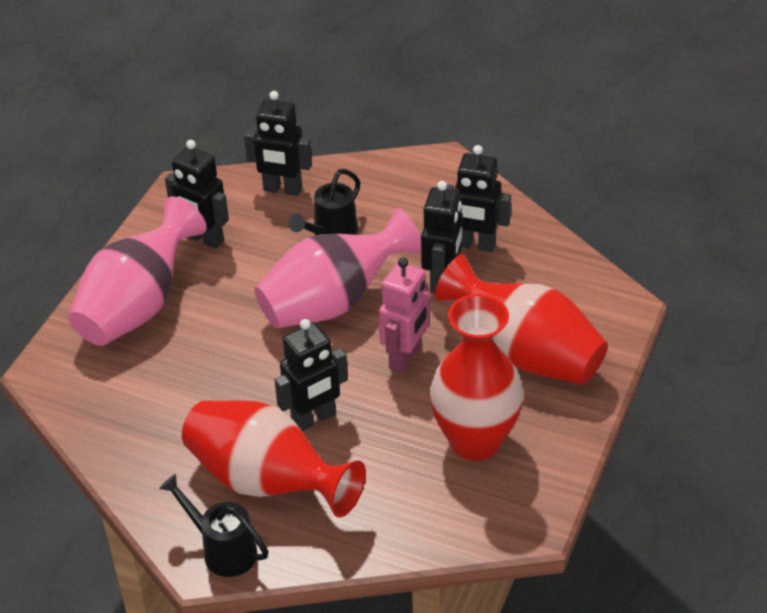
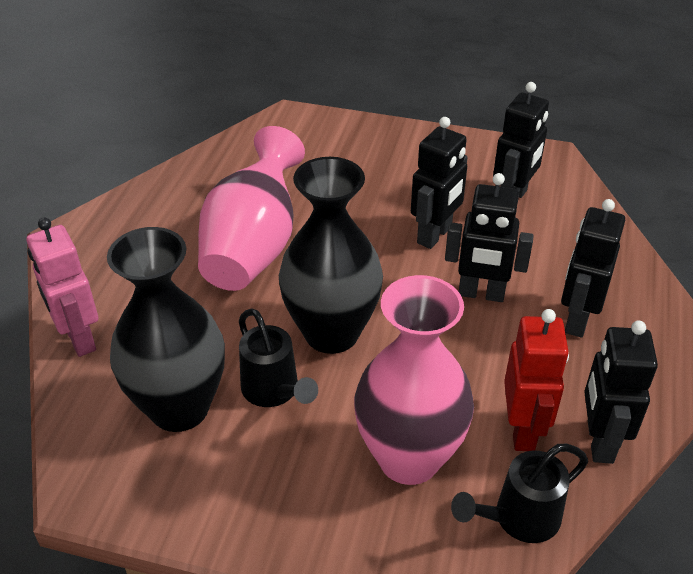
black vase: 0 -> 2
red robot: 0 -> 1
red vase: 3 -> 0

